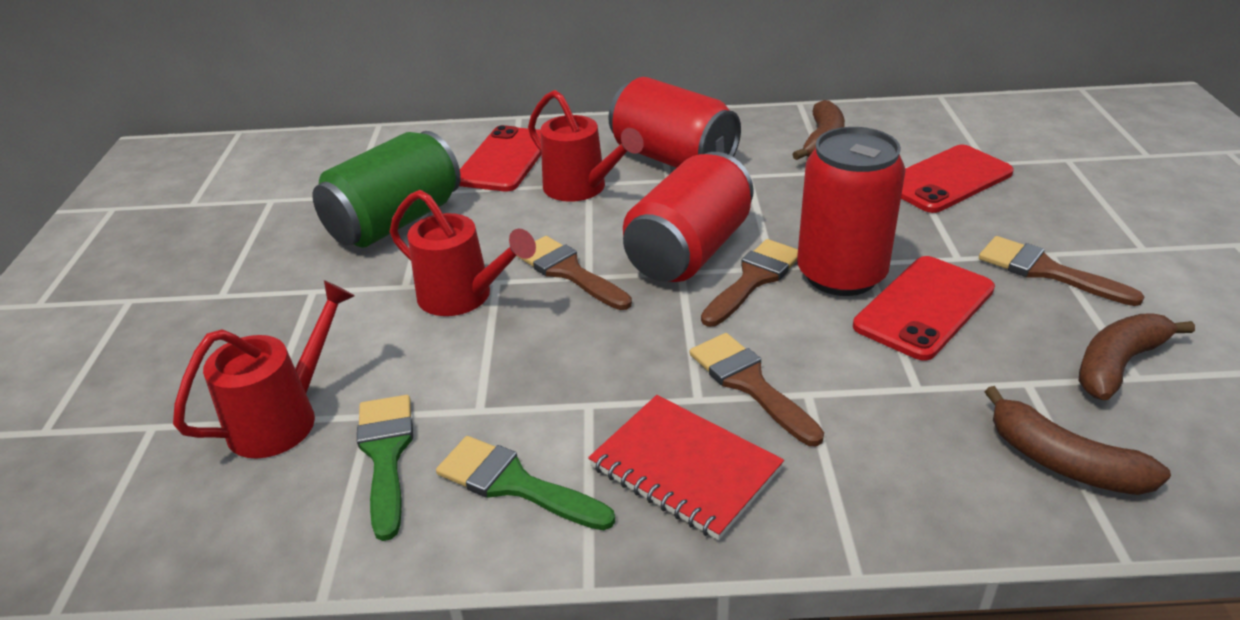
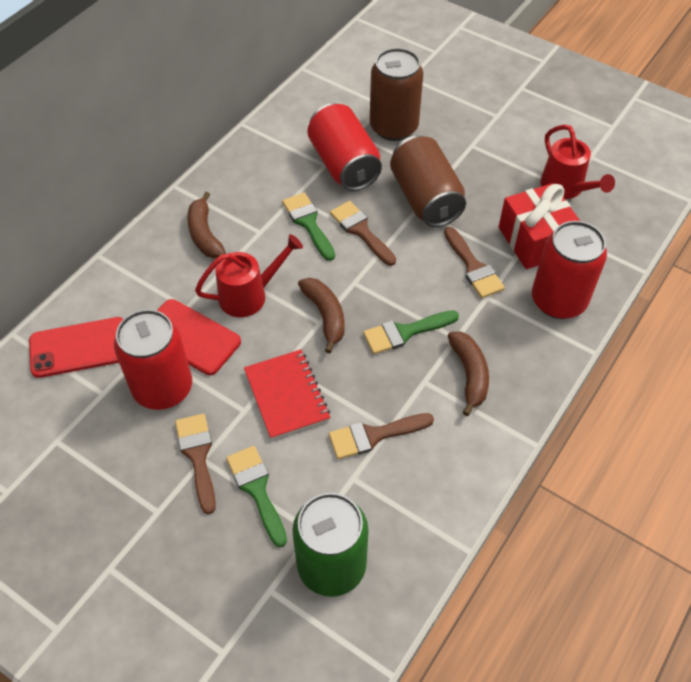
brown can: 0 -> 2
green brush: 2 -> 3
red gift: 0 -> 1
red phone: 3 -> 2
red watering can: 3 -> 2

